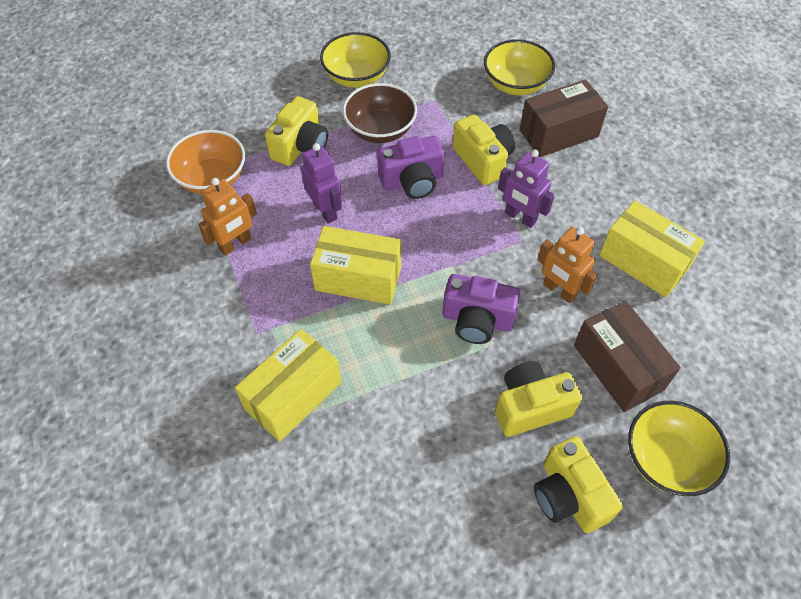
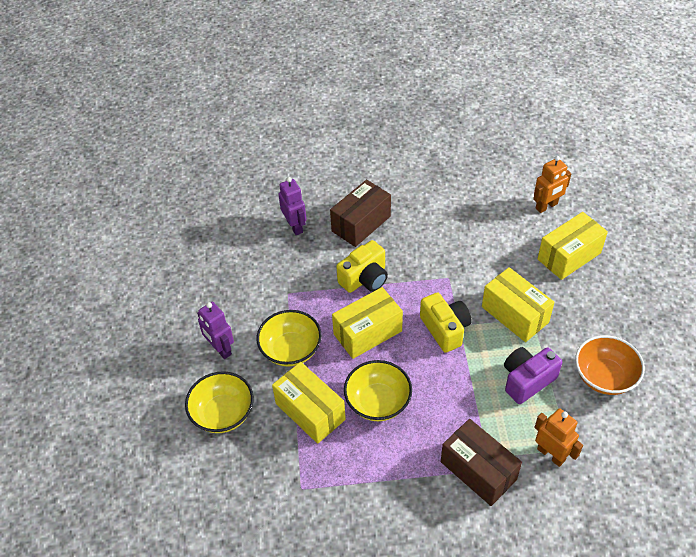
brown bowl: 1 -> 0
purple camera: 2 -> 1
yellow box: 3 -> 4
yellow camera: 4 -> 2

